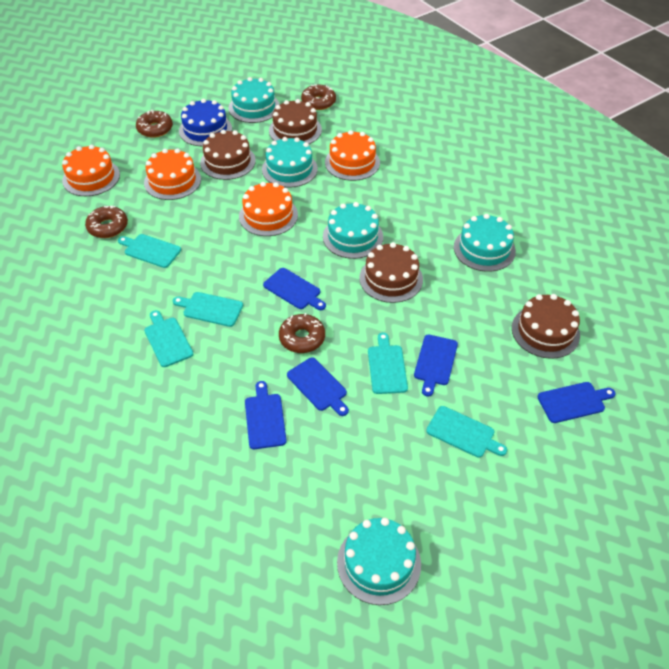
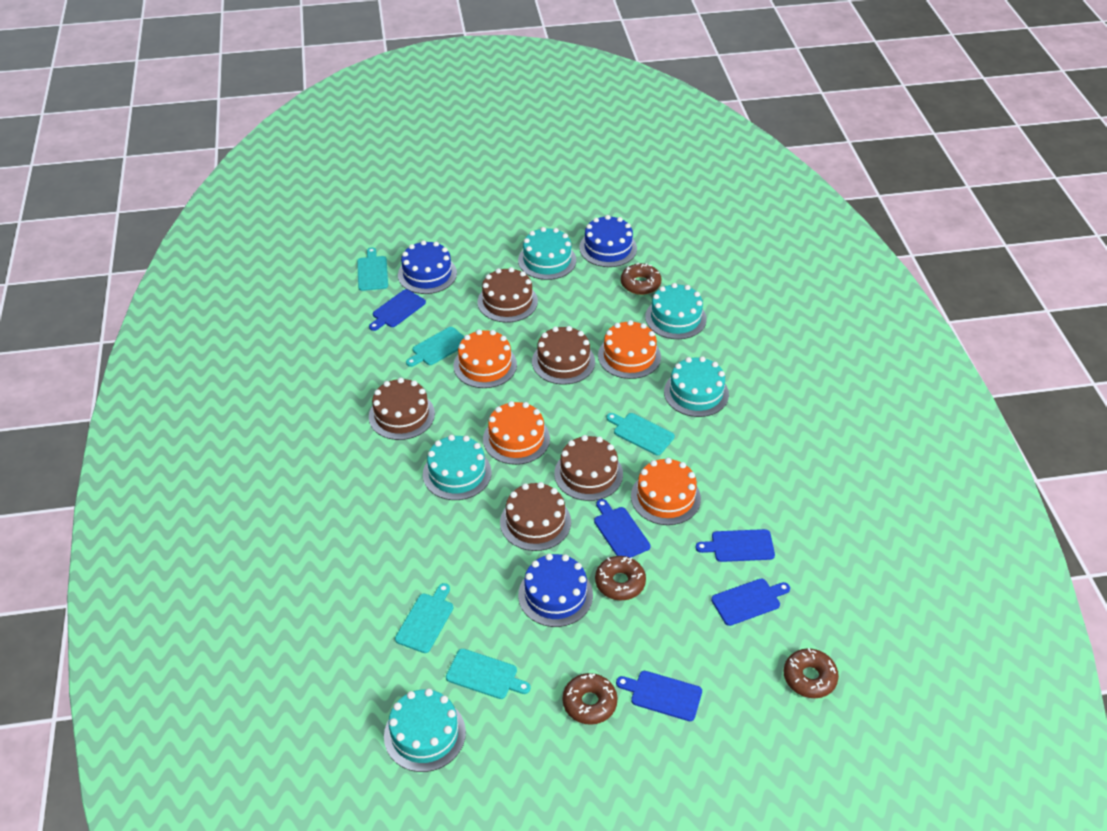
blue cake: 1 -> 3
brown cake: 4 -> 5

